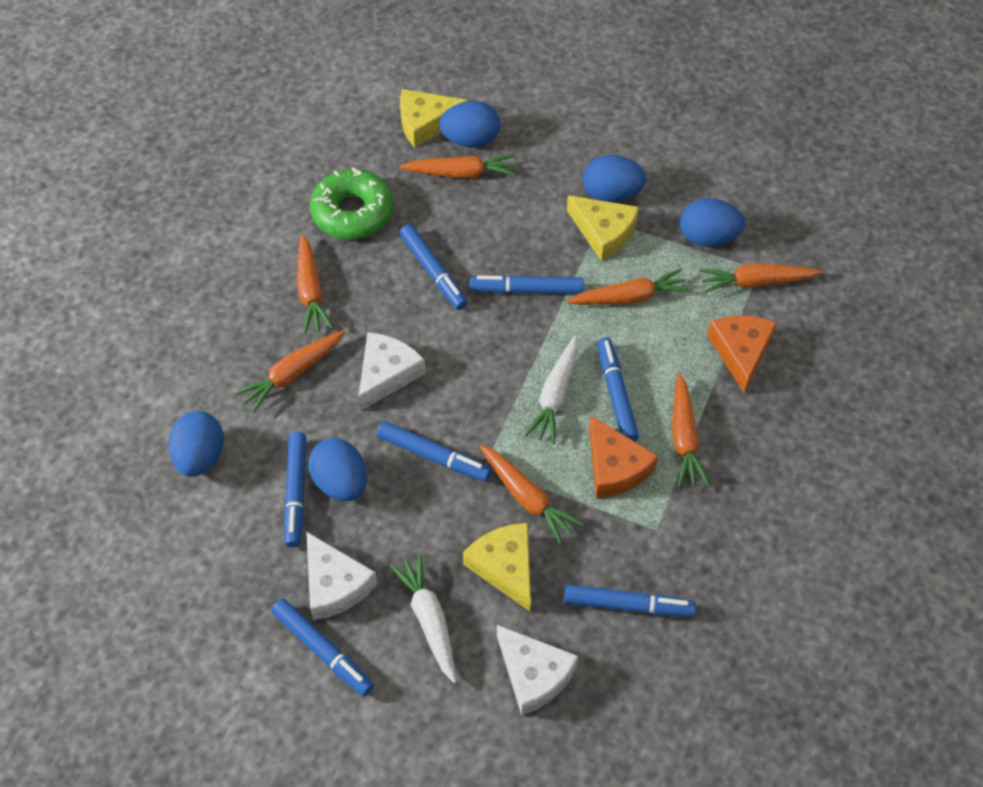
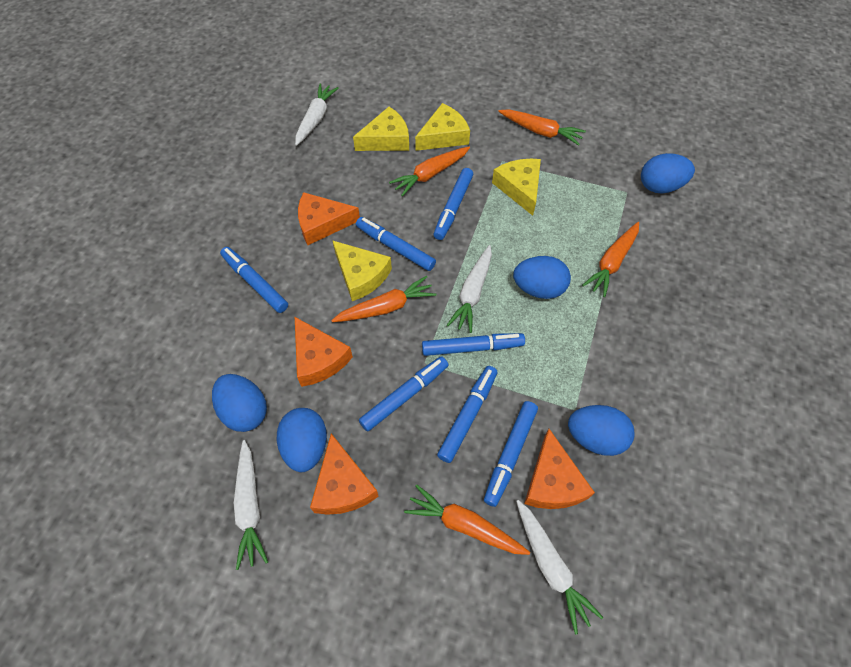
green donut: 1 -> 0
orange carrot: 7 -> 5
orange cheese: 2 -> 4
white carrot: 2 -> 4
white cheese: 3 -> 0
yellow cheese: 3 -> 4

